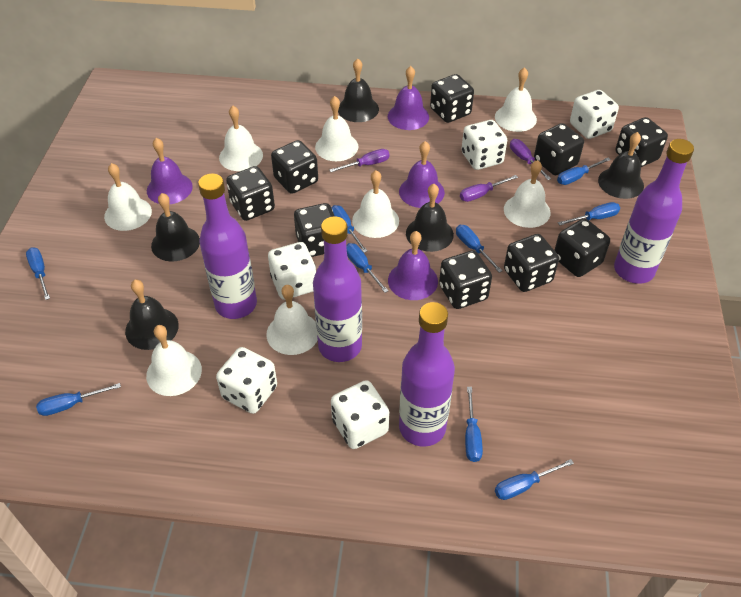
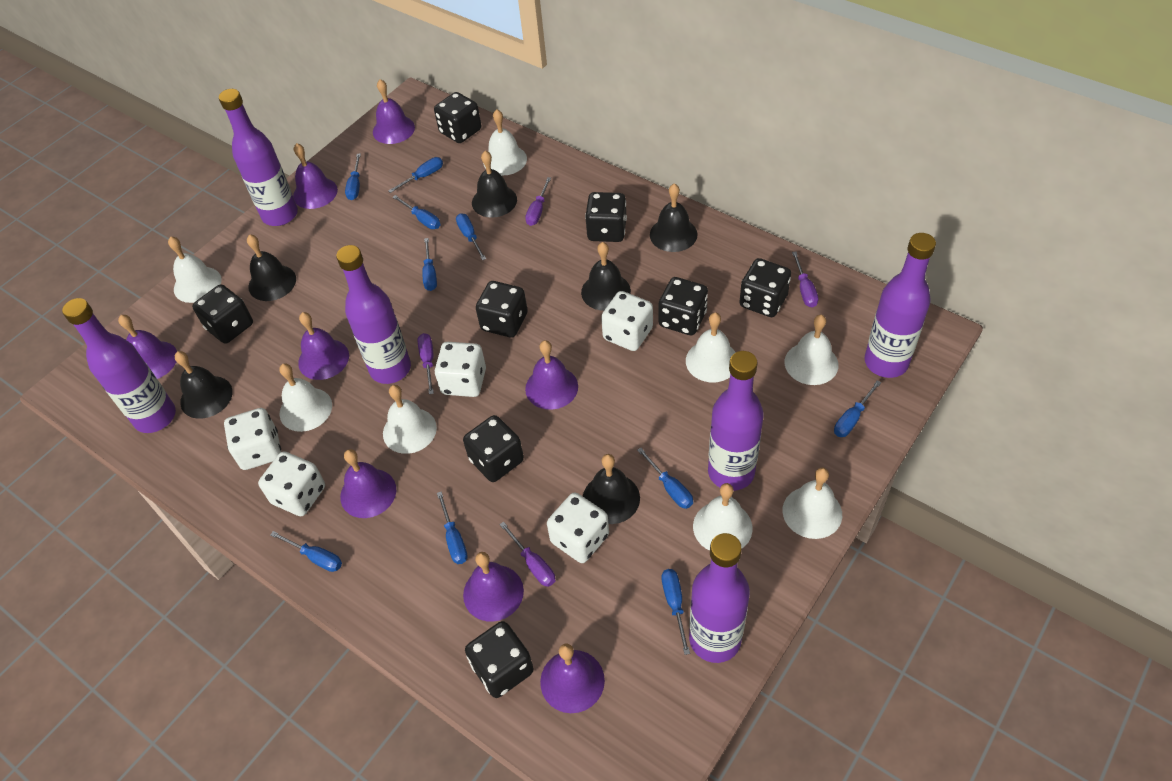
black bell: 5 -> 6
black dice: 9 -> 8
blue screwdriver: 9 -> 10
purple bell: 4 -> 8
purple bottle: 4 -> 6
purple screwdriver: 3 -> 4

